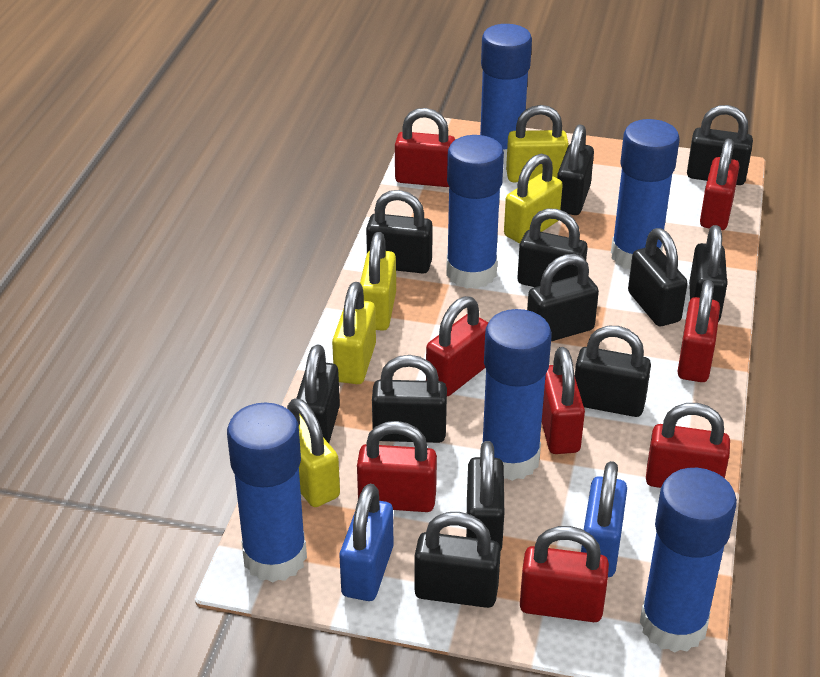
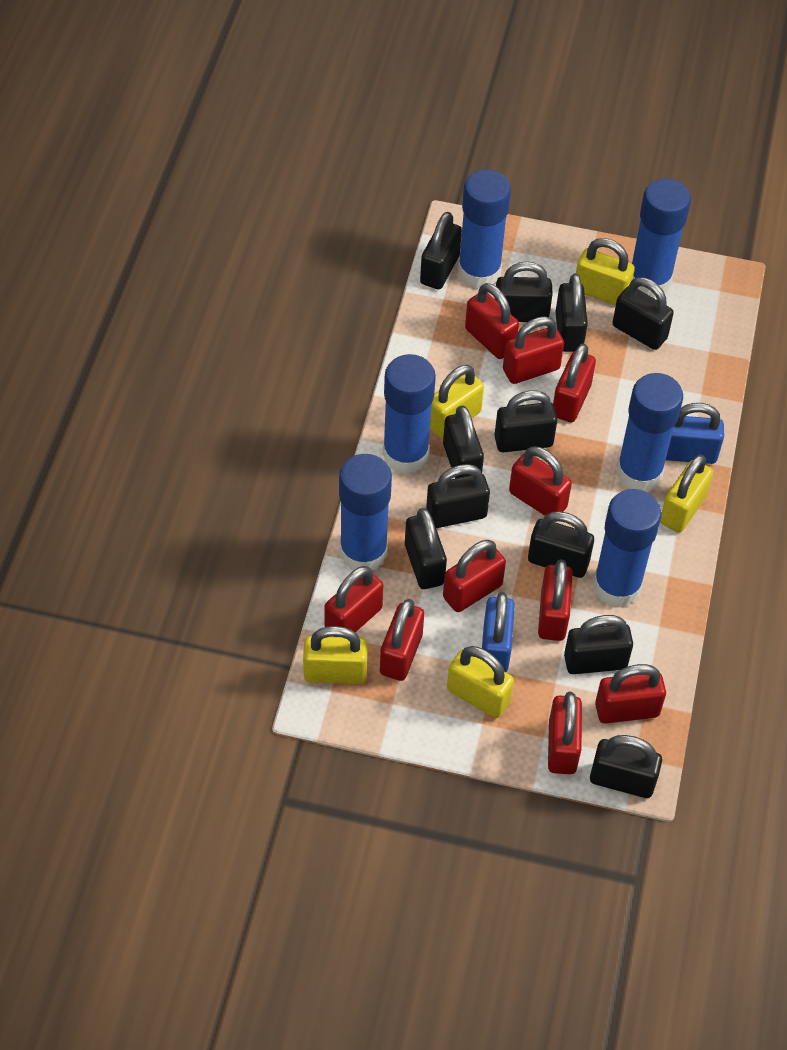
black padlock: 12 -> 11
red padlock: 8 -> 10

